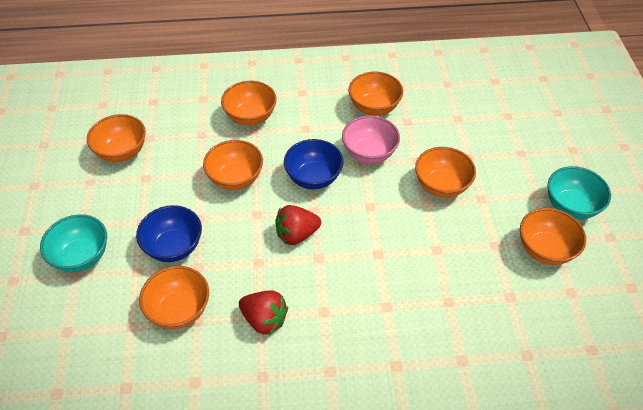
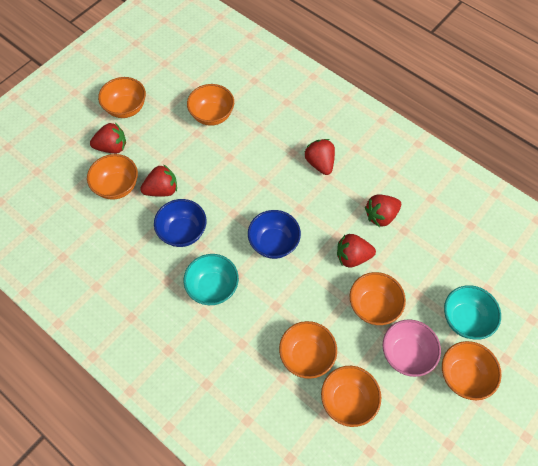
red strawberry: 2 -> 5

